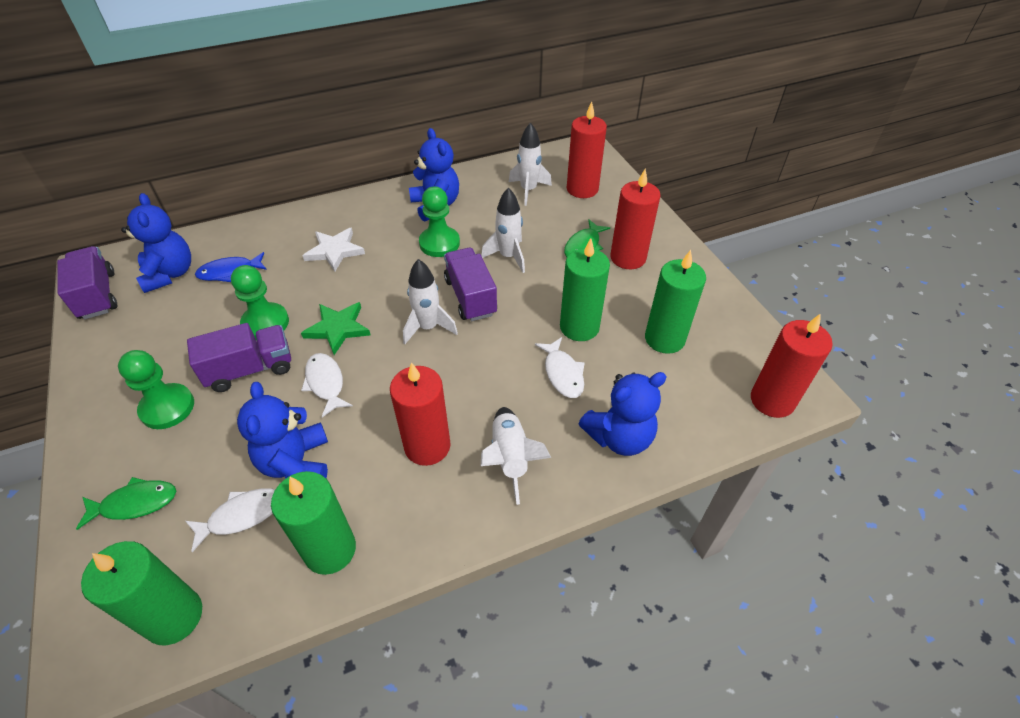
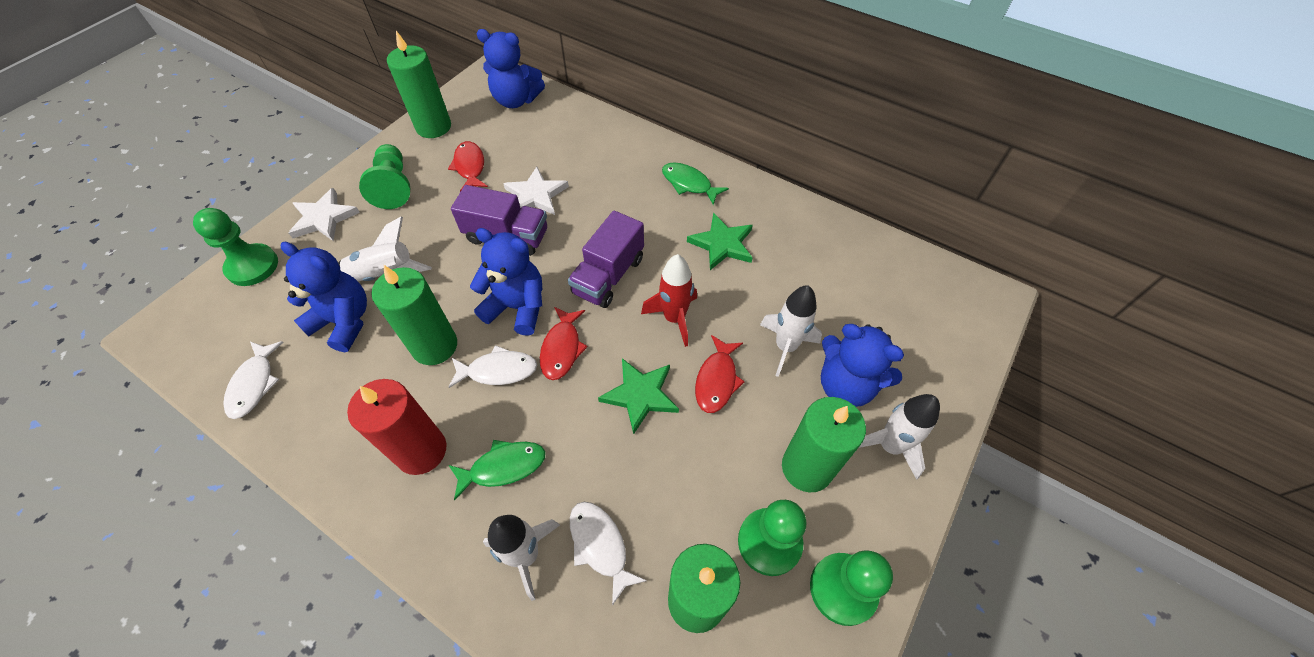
blue fish: 1 -> 0
green pawn: 3 -> 4
green star: 1 -> 2
purple truck: 3 -> 2
red candle: 4 -> 1
red fish: 0 -> 3
red rocket: 0 -> 1
white star: 1 -> 2

